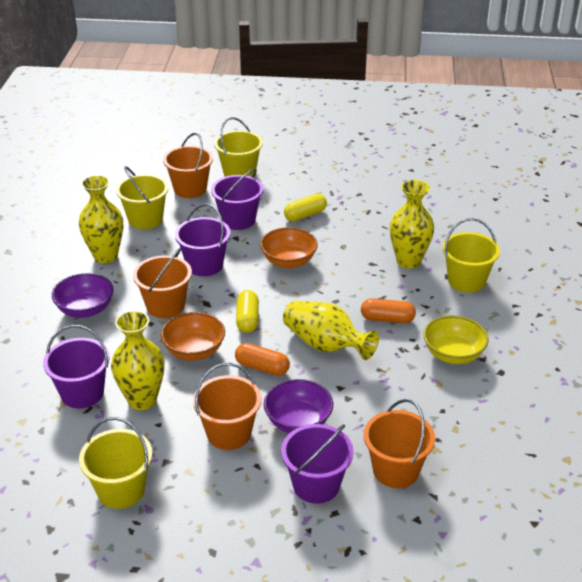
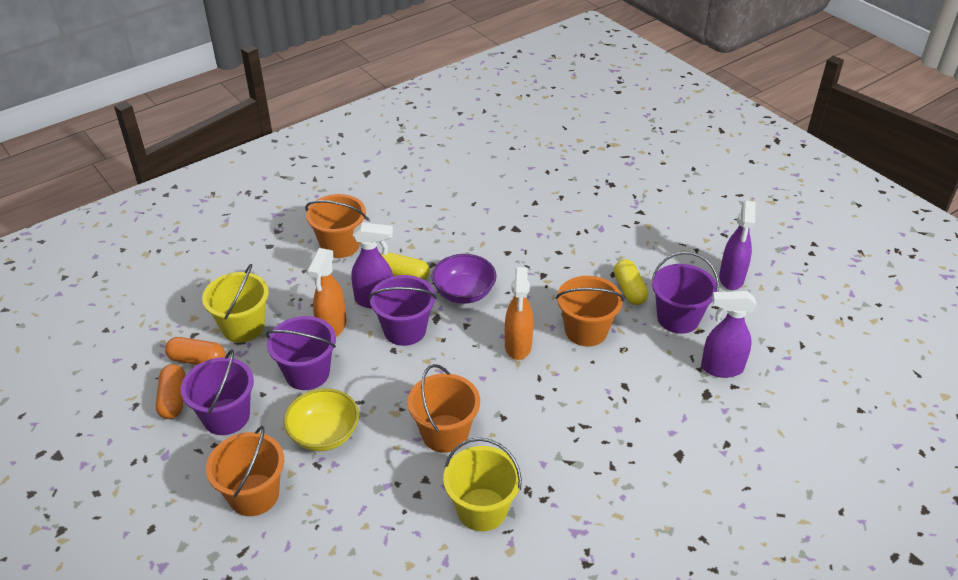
orange bowl: 2 -> 0
orange spray bottle: 0 -> 2
purple bowl: 2 -> 1
purple spray bottle: 0 -> 3
yellow bucket: 4 -> 2
yellow vase: 4 -> 0

